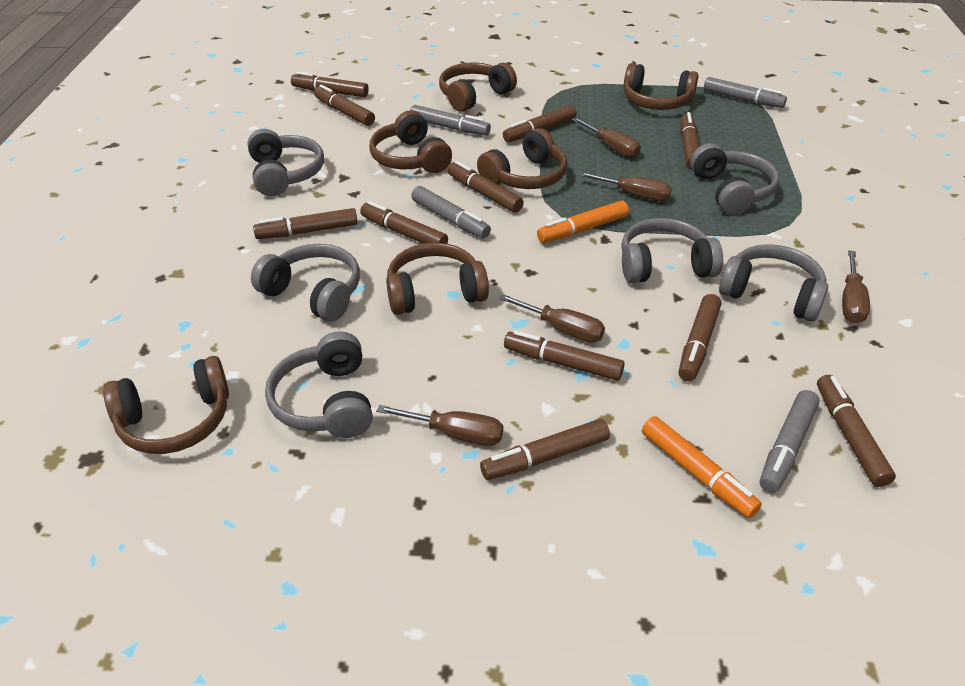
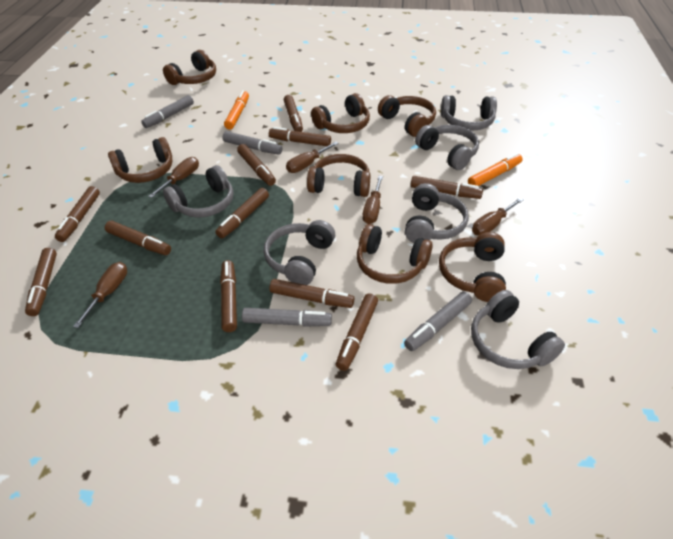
brown headphones: 6 -> 7

